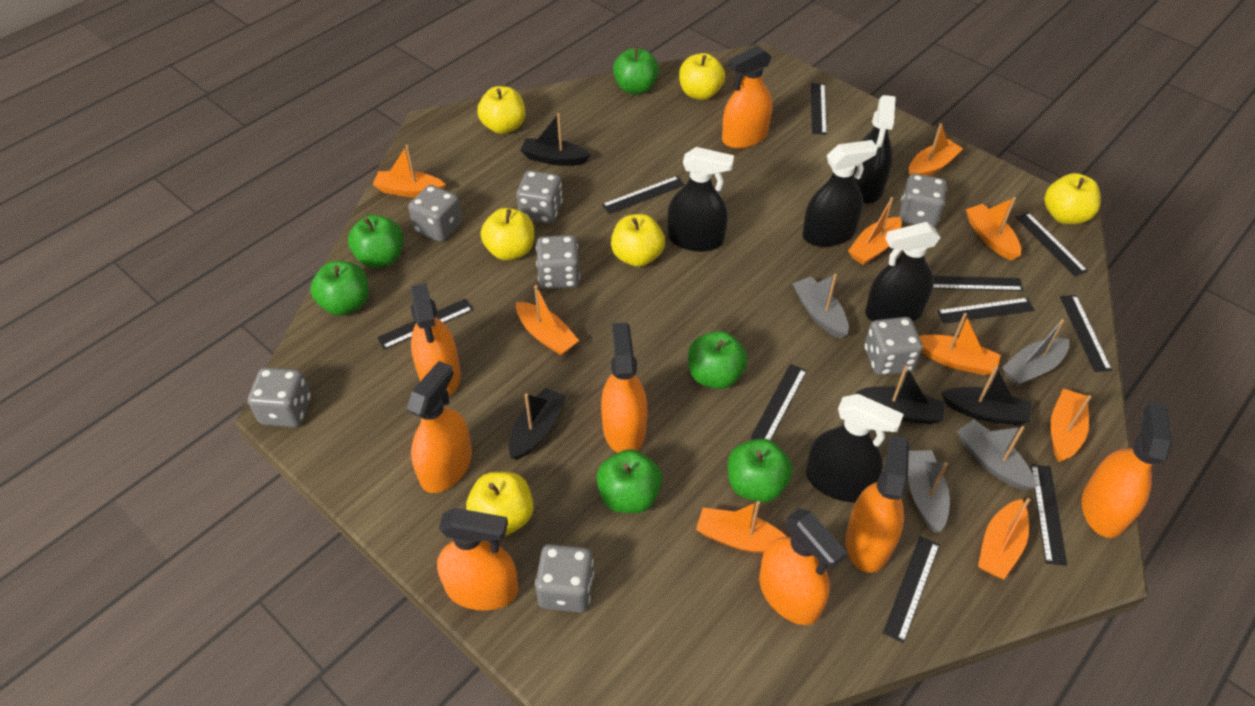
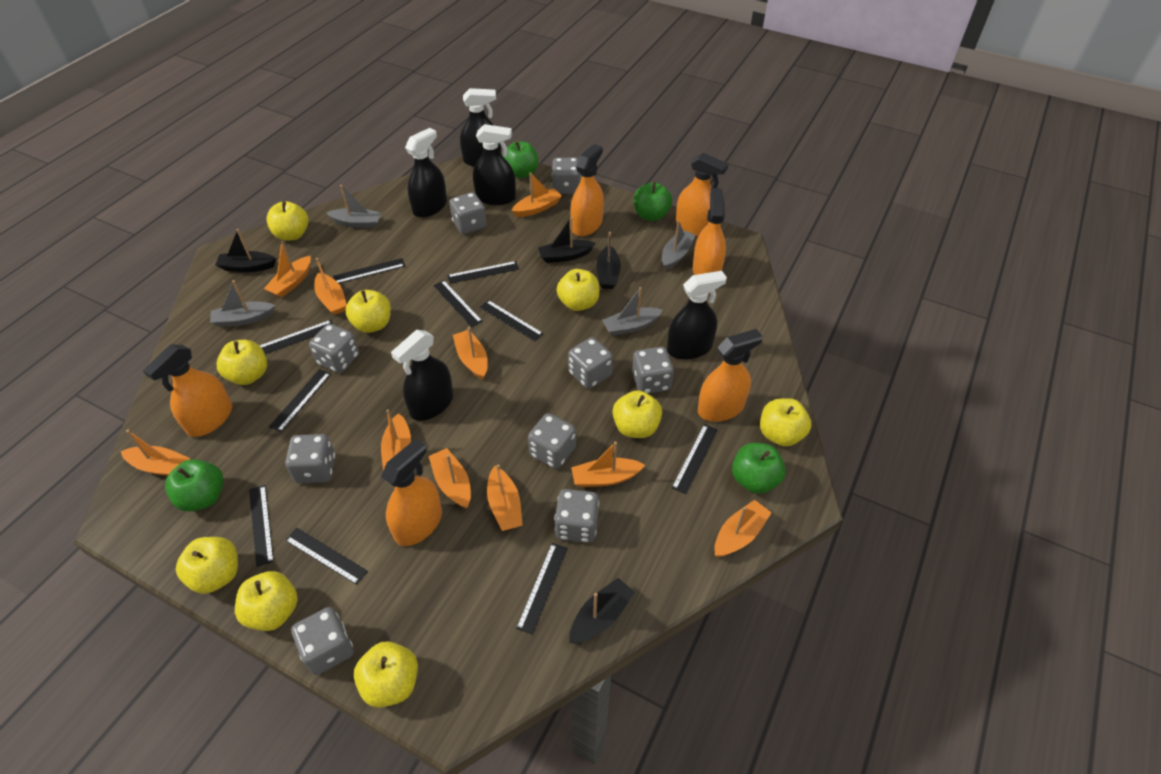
green apple: 6 -> 4
grey dice: 7 -> 9
orange boat: 9 -> 10
orange spray bottle: 8 -> 6
yellow apple: 6 -> 9

